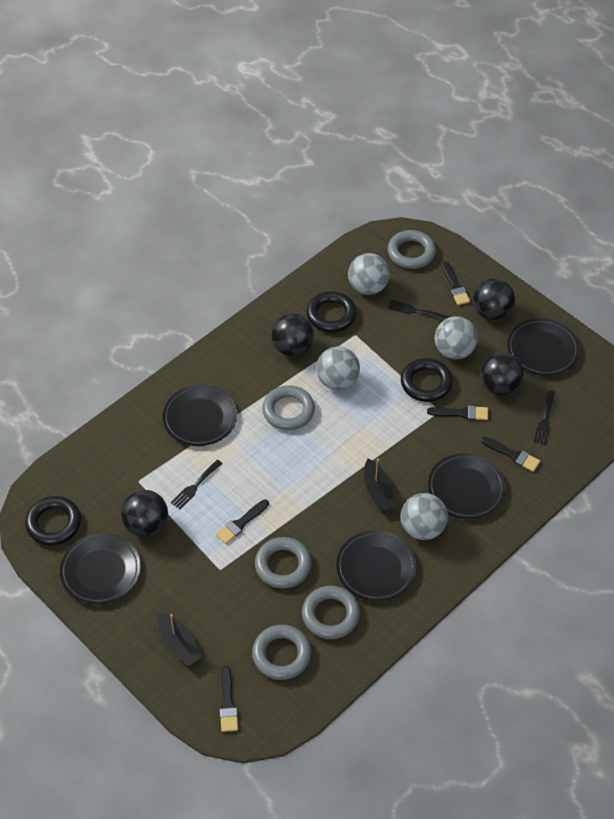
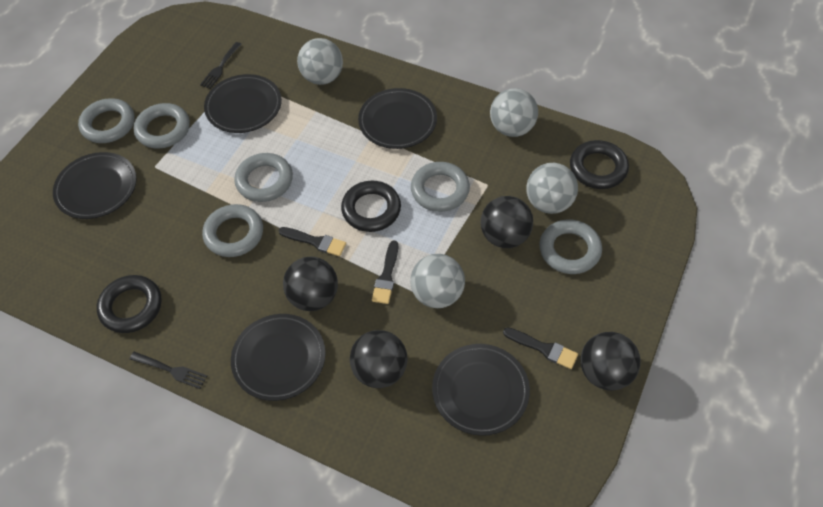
black boat: 2 -> 0
black brush: 5 -> 3
black fork: 3 -> 2
grey ring: 5 -> 6

